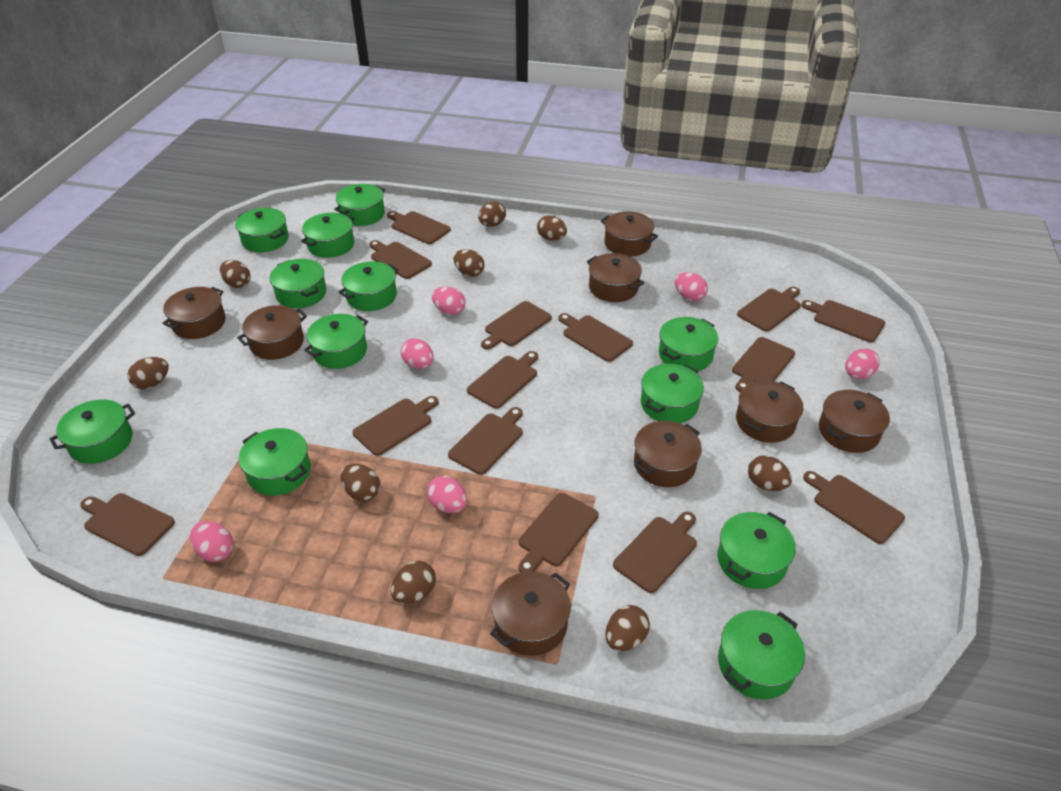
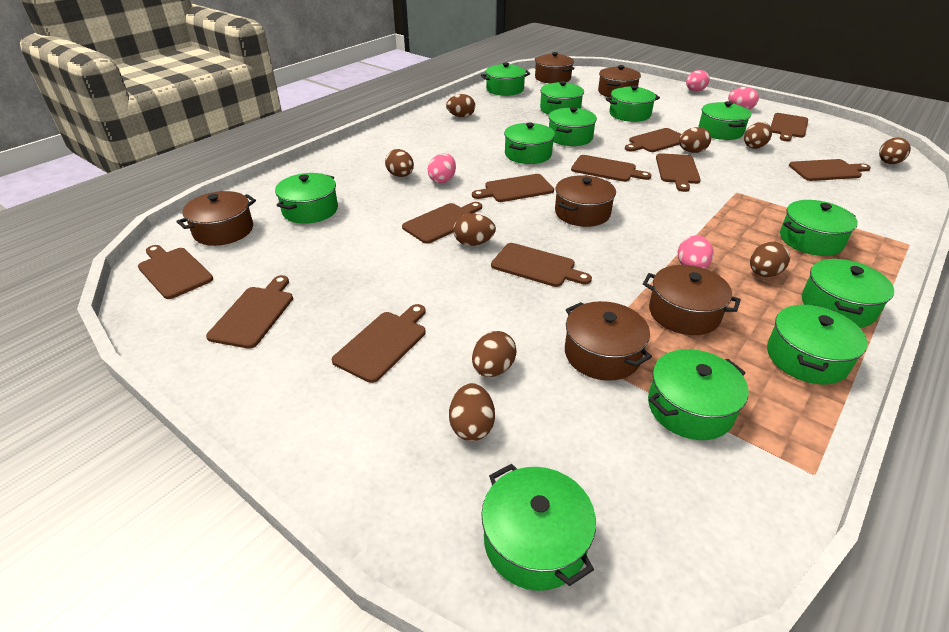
brown cutting board: 14 -> 11
brown pot: 8 -> 6
pink egg: 6 -> 4

